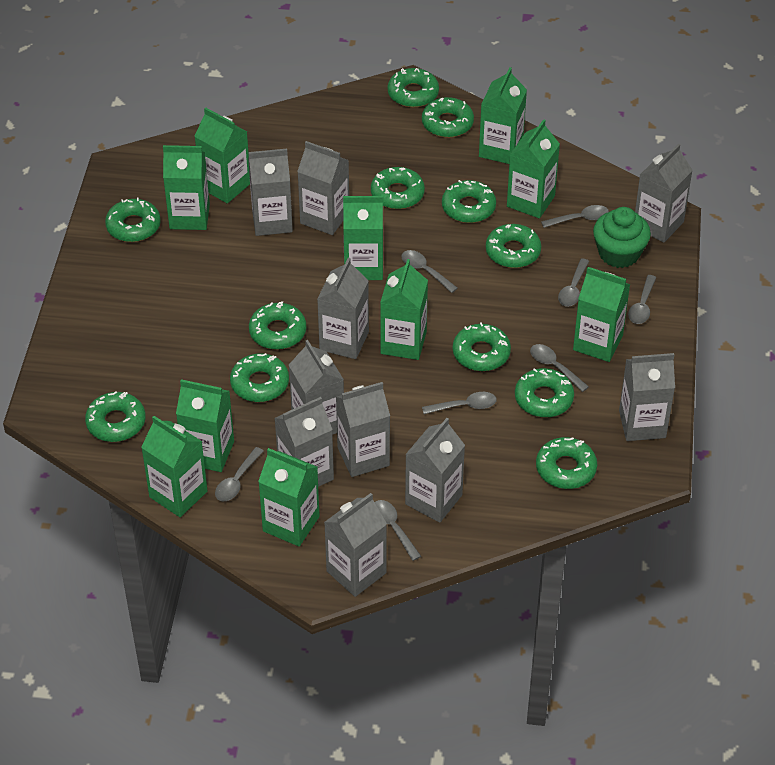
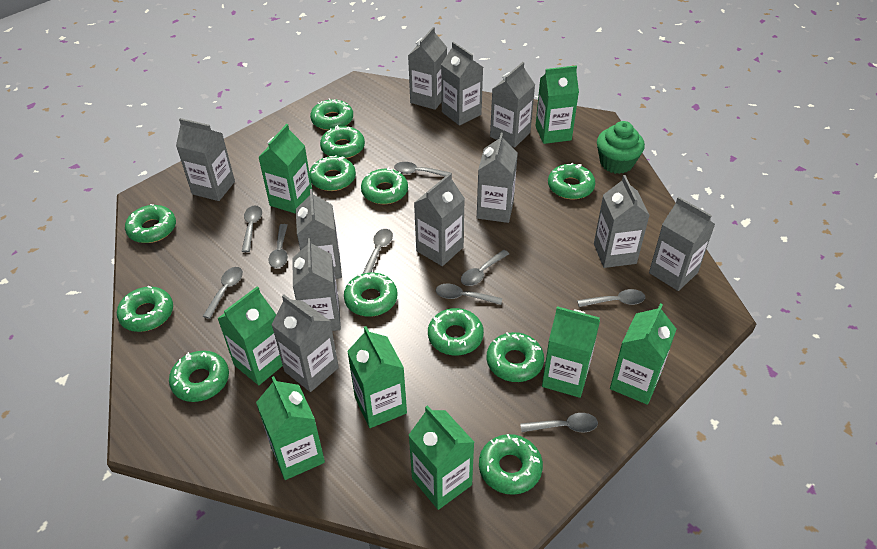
green carton: 10 -> 8
grey carton: 10 -> 11
grey spoon: 8 -> 9

